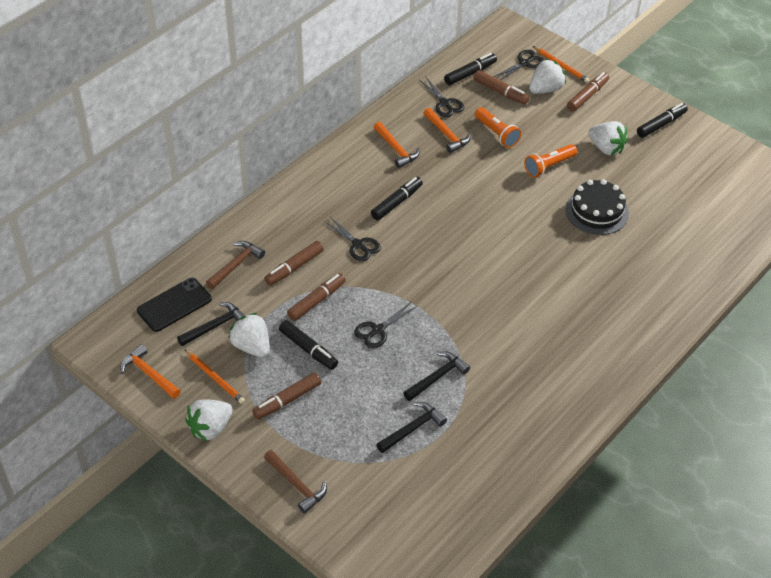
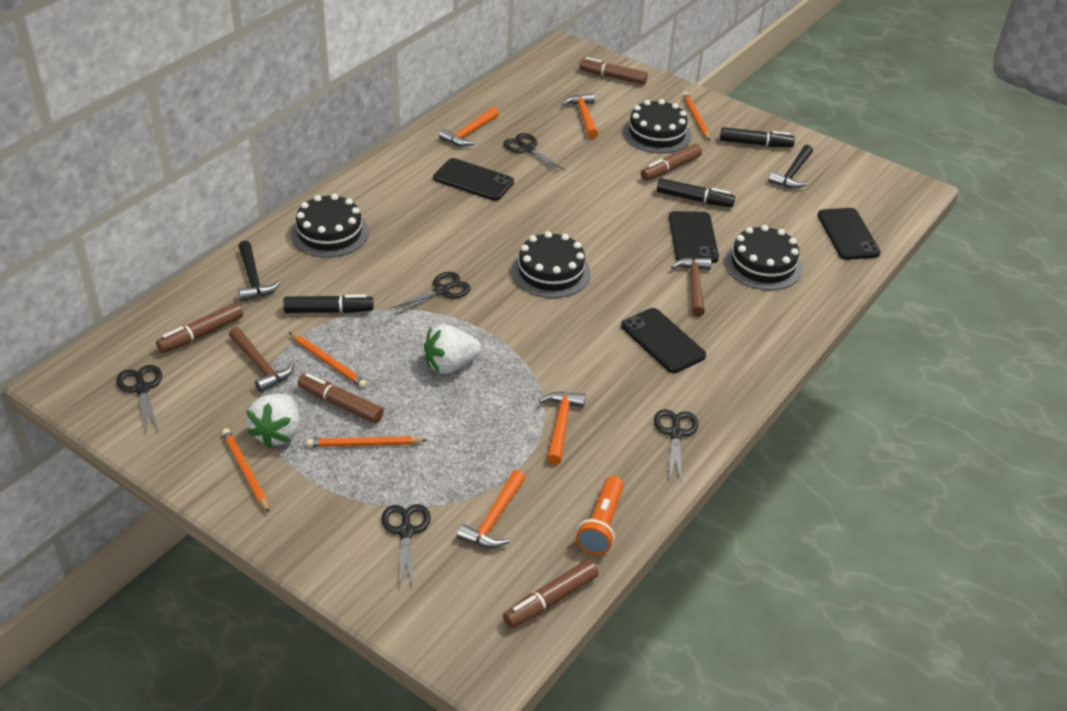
black cake: 1 -> 4
black hammer: 3 -> 2
black marker: 4 -> 3
black phone: 1 -> 4
black scissors: 4 -> 5
orange flashlight: 2 -> 1
orange hammer: 3 -> 4
orange pencil: 2 -> 4
white strawberry: 4 -> 2

